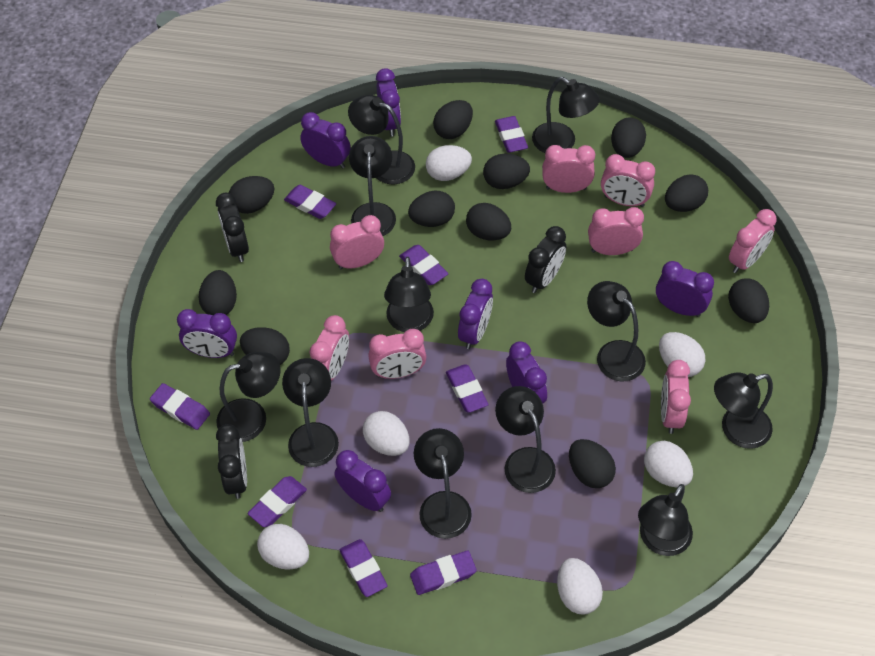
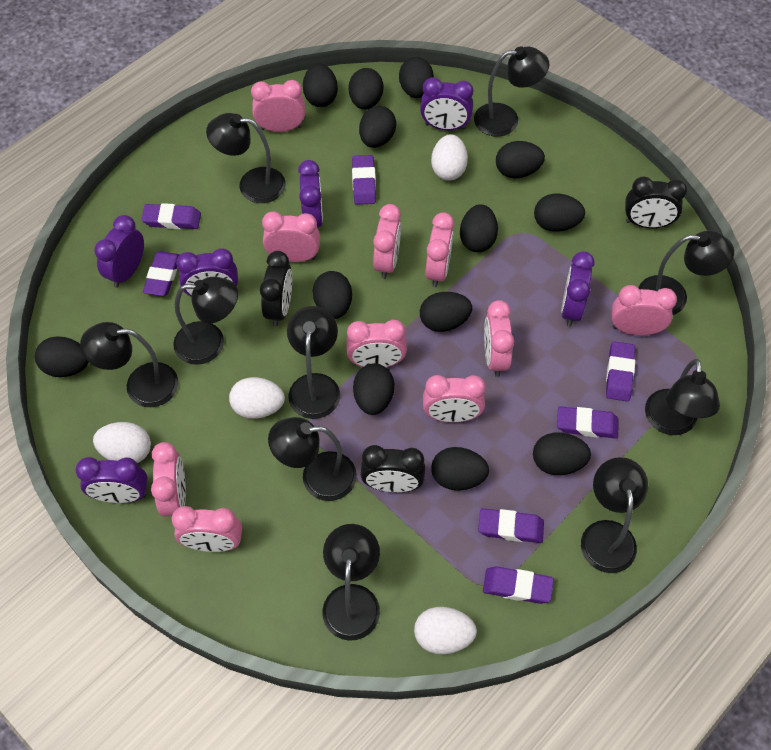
black egg: 11 -> 13
black lamp: 11 -> 10
pink clock: 8 -> 10
purple clock: 7 -> 6
purple eraser: 8 -> 7
white egg: 6 -> 4

